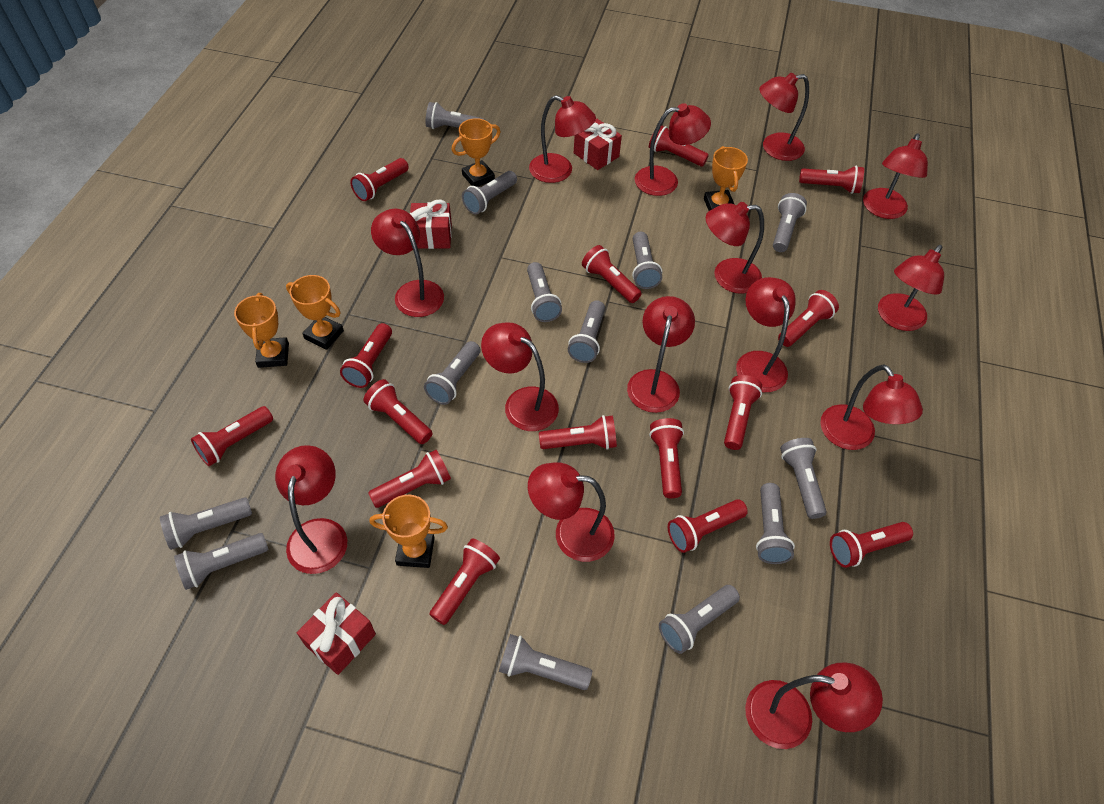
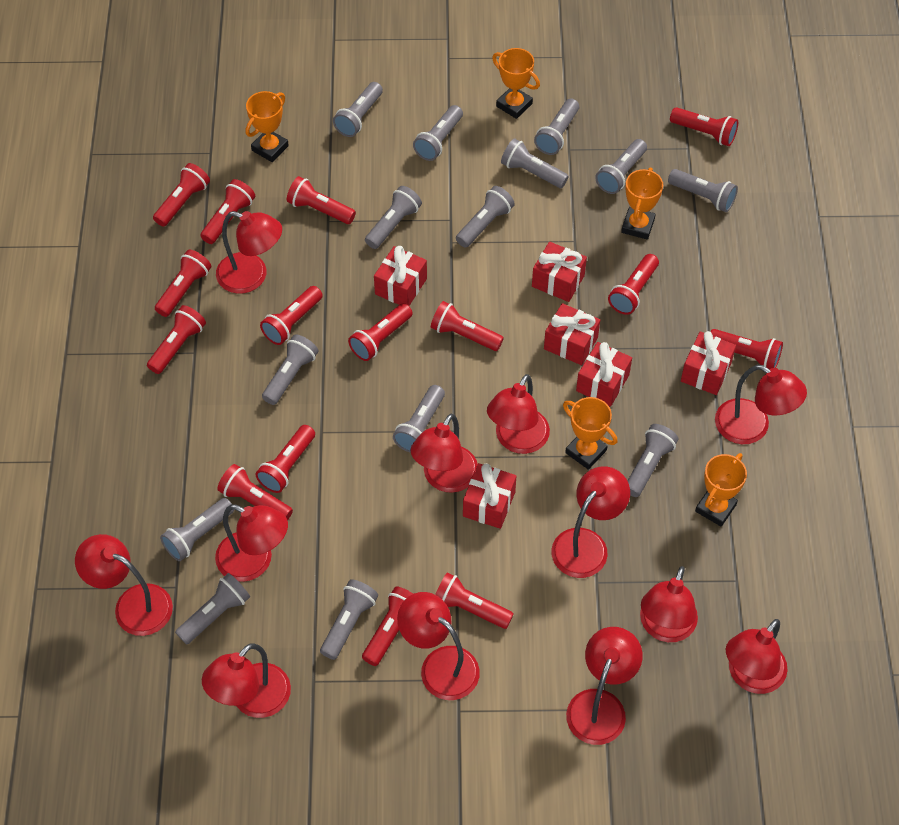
grey flashlight: 13 -> 14
red gift: 3 -> 6
red lamp: 14 -> 12

